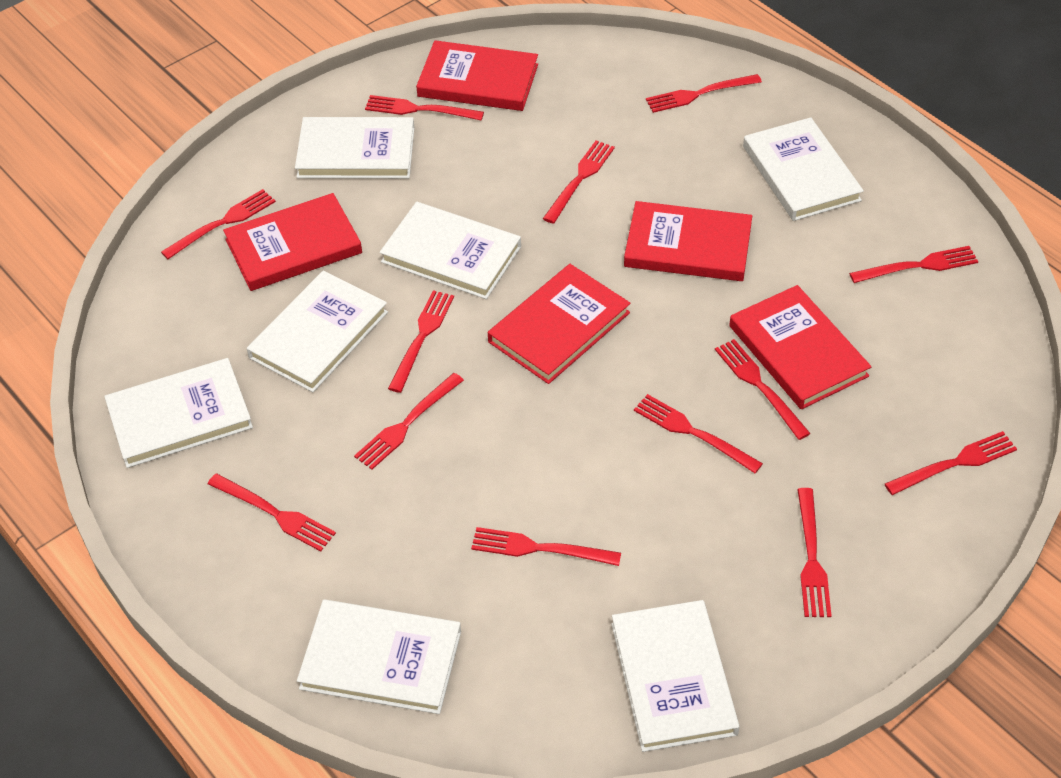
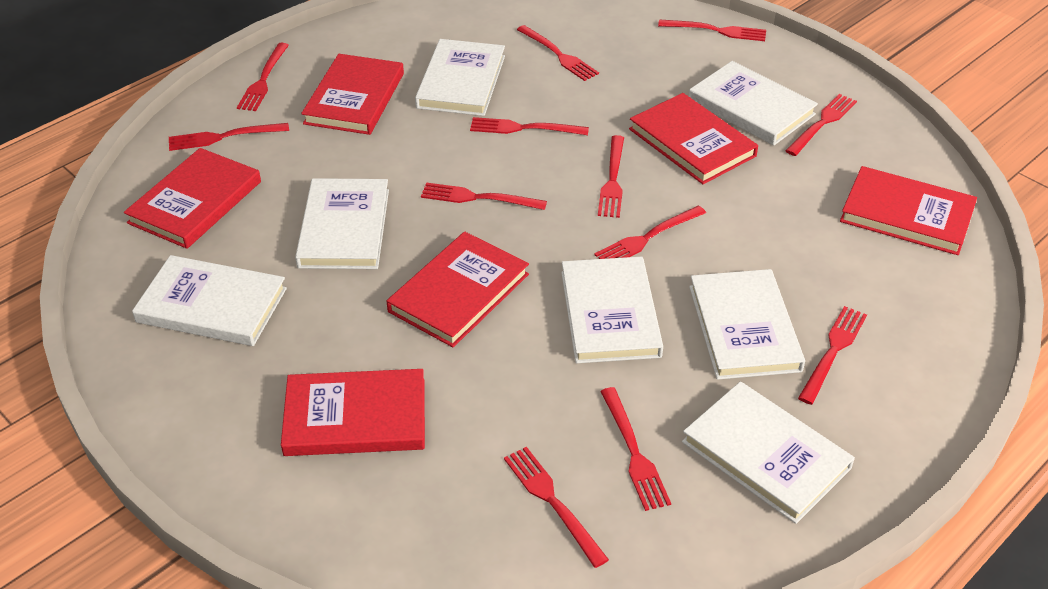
red book: 5 -> 6
red fork: 13 -> 12

